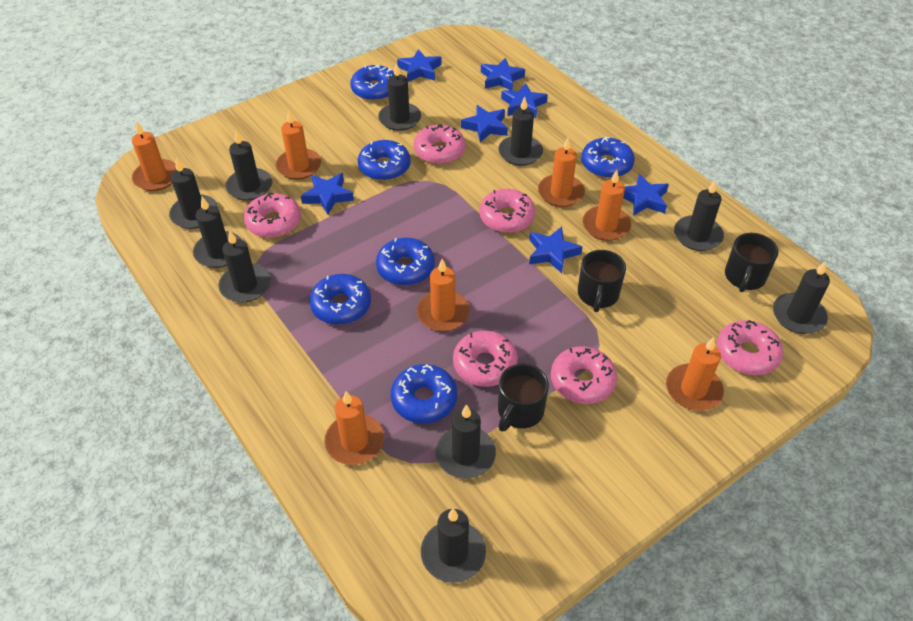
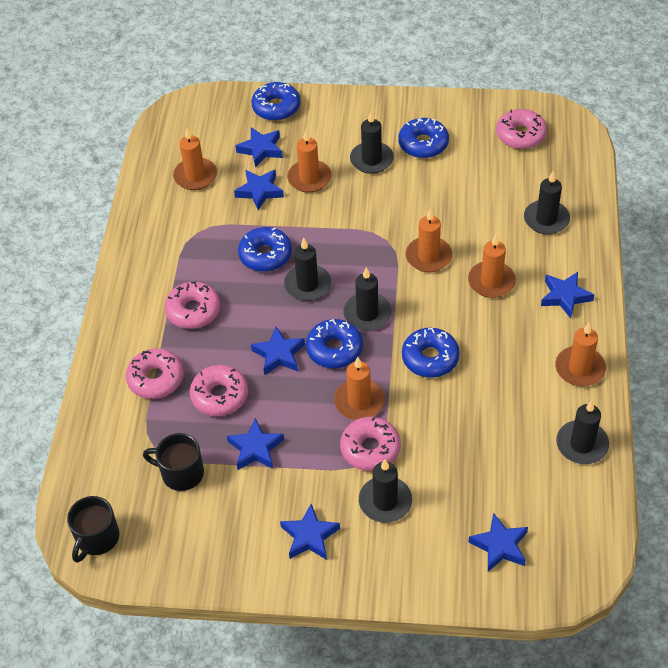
black candle: 10 -> 6
black mug: 3 -> 2
blue donut: 6 -> 5
orange candle: 7 -> 6
pink donut: 6 -> 5

